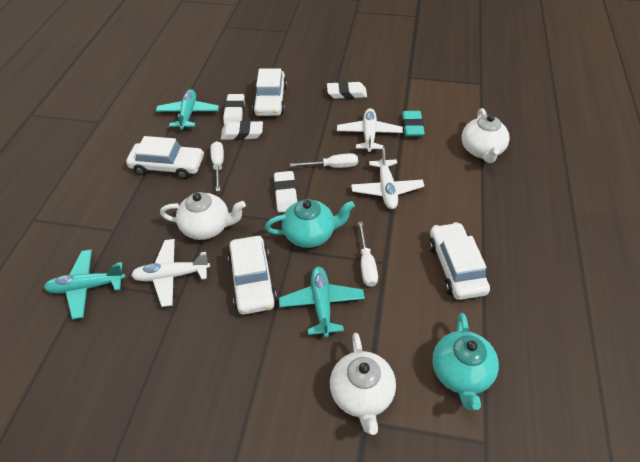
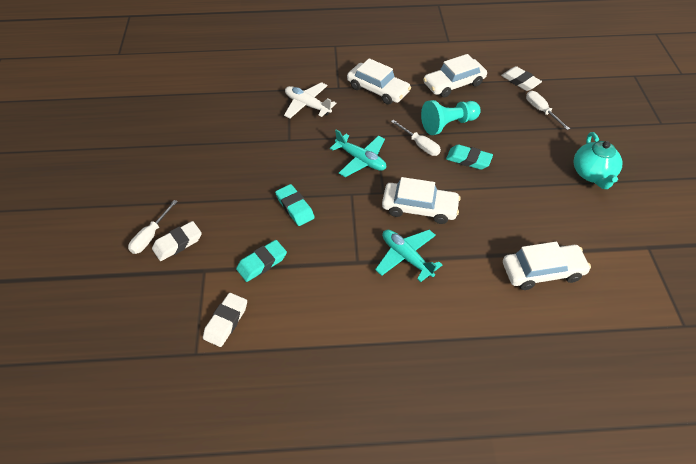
turquoise eraser: 1 -> 3
turquoise pawn: 0 -> 1
turquoise plane: 3 -> 2
turquoise teapot: 2 -> 1
white eraser: 4 -> 3
white plane: 3 -> 1
white teapot: 3 -> 0

